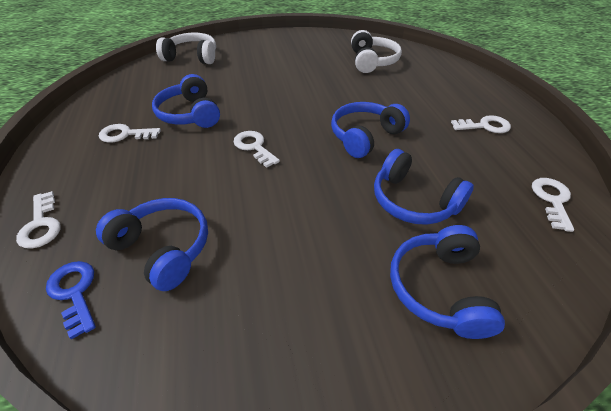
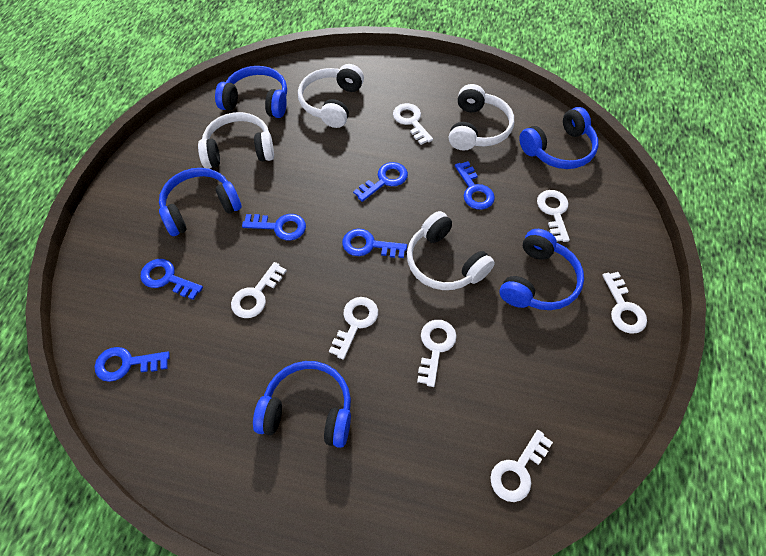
blue key: 1 -> 6
white headphones: 2 -> 4
white key: 5 -> 7

